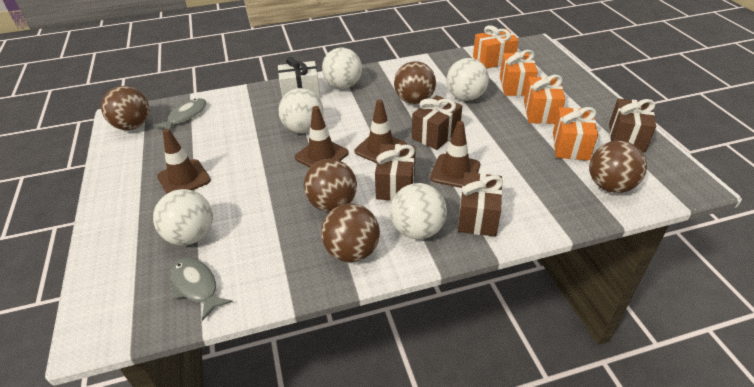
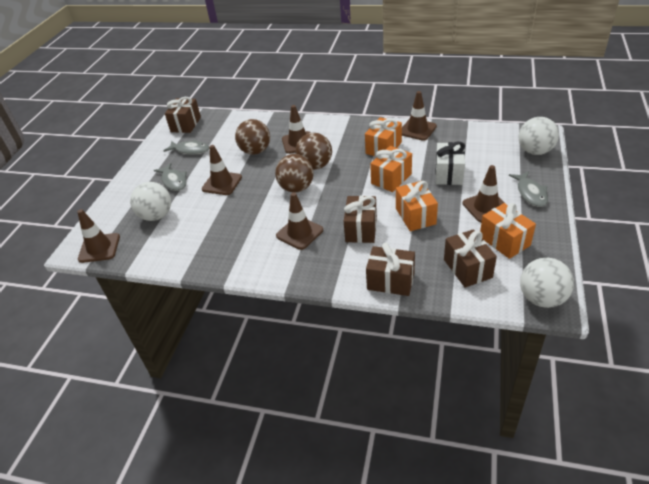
brown ball: 5 -> 3
brown traffic cone: 4 -> 6
grey fish: 2 -> 3
white ball: 5 -> 3

